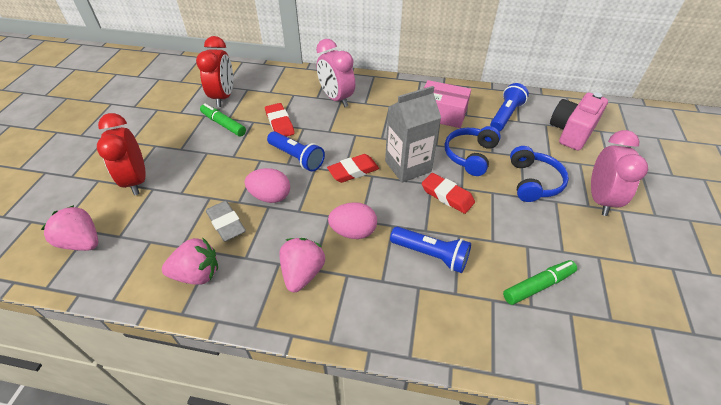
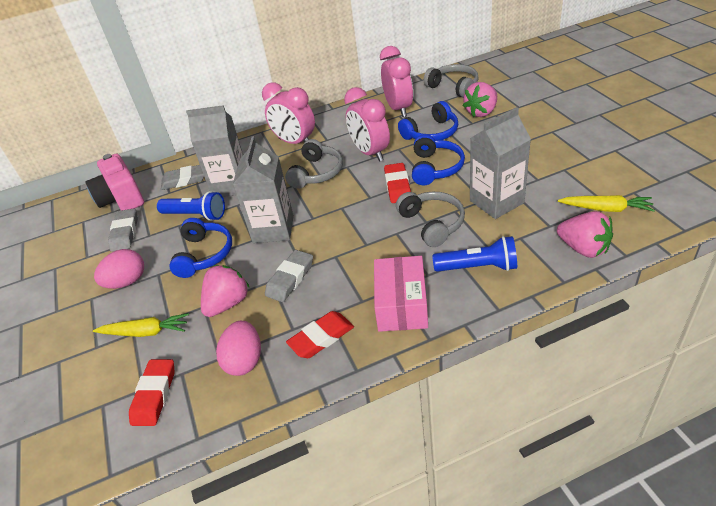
blue flashlight: 3 -> 2
blue headphones: 2 -> 3
green marker: 2 -> 0
grey carton: 1 -> 3
grey eraser: 1 -> 3
grey headphones: 0 -> 3
pink clock: 2 -> 3
red clock: 2 -> 0
yellow carrot: 0 -> 2

